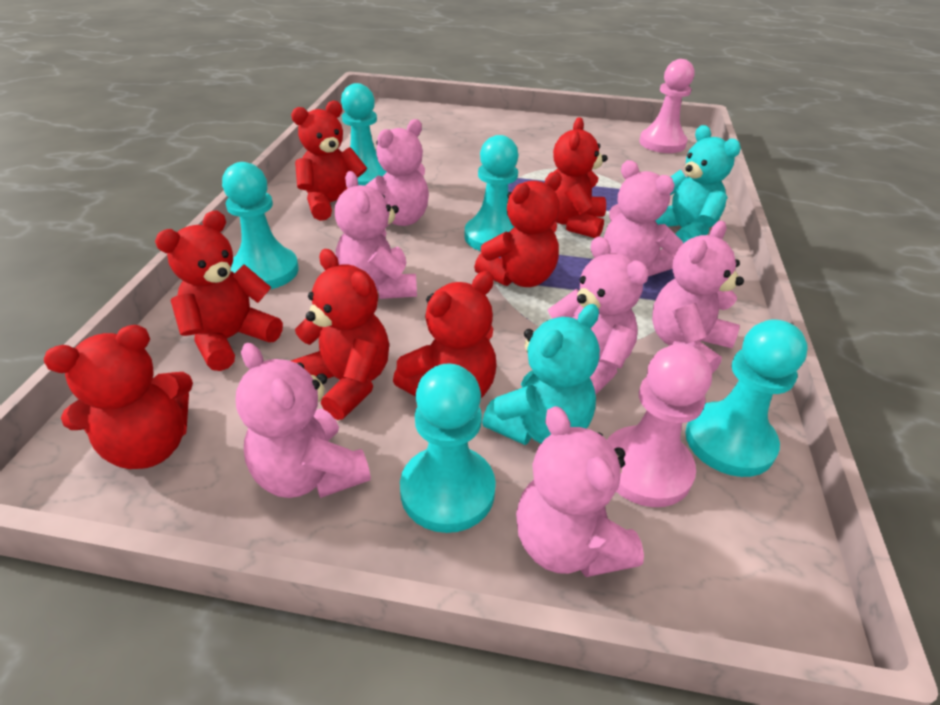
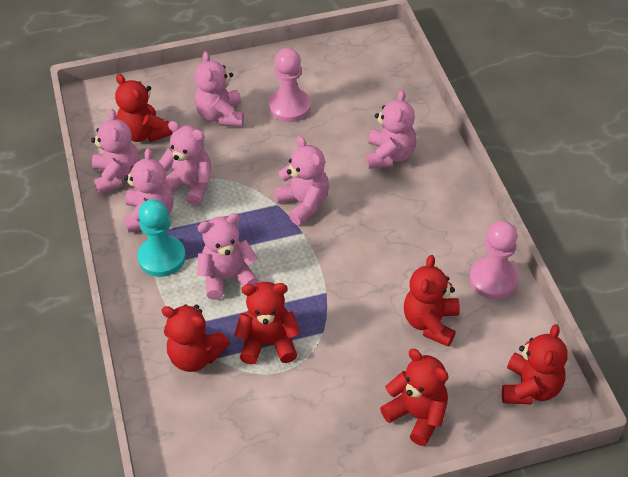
red teddy bear: 7 -> 6
turquoise pawn: 5 -> 1
turquoise teddy bear: 2 -> 0

